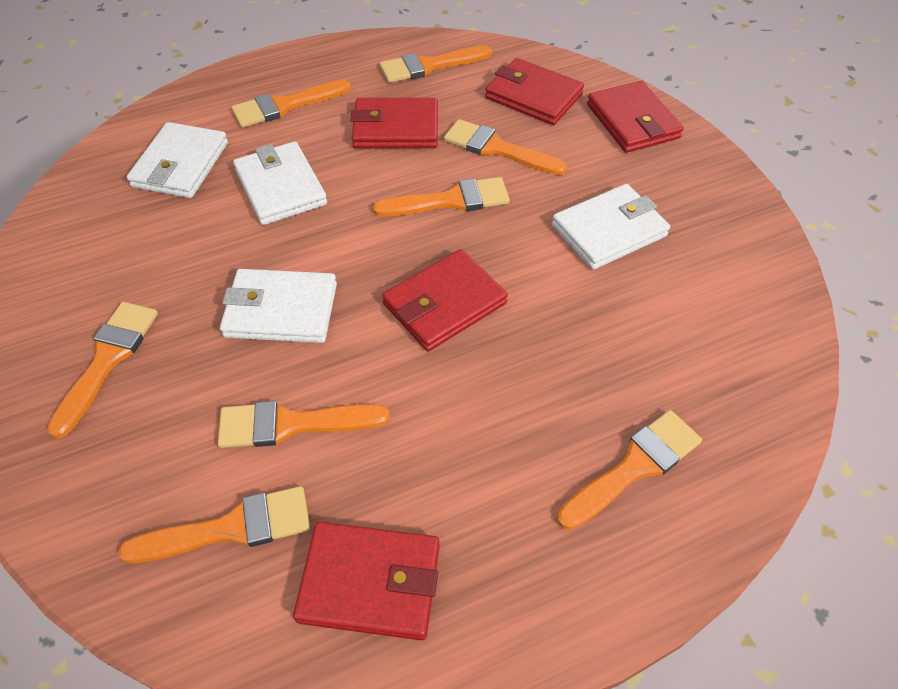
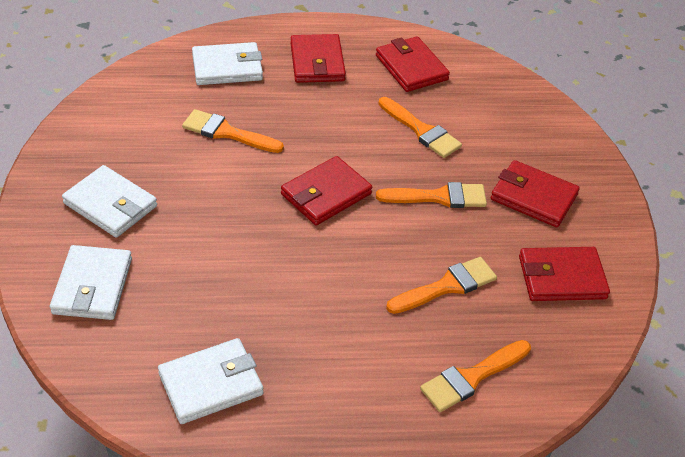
orange brush: 8 -> 5

